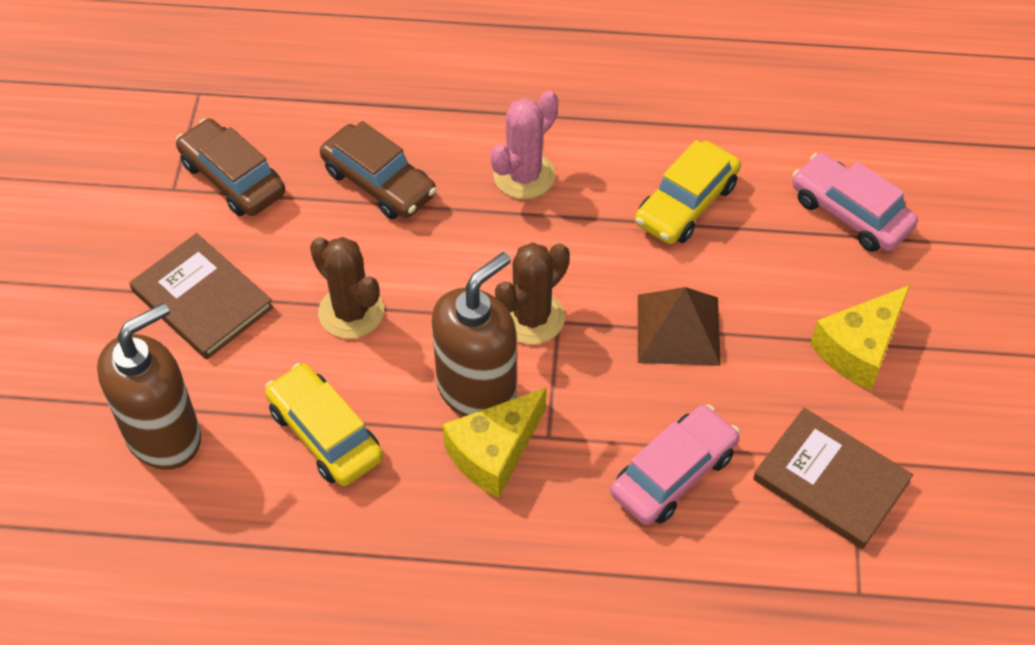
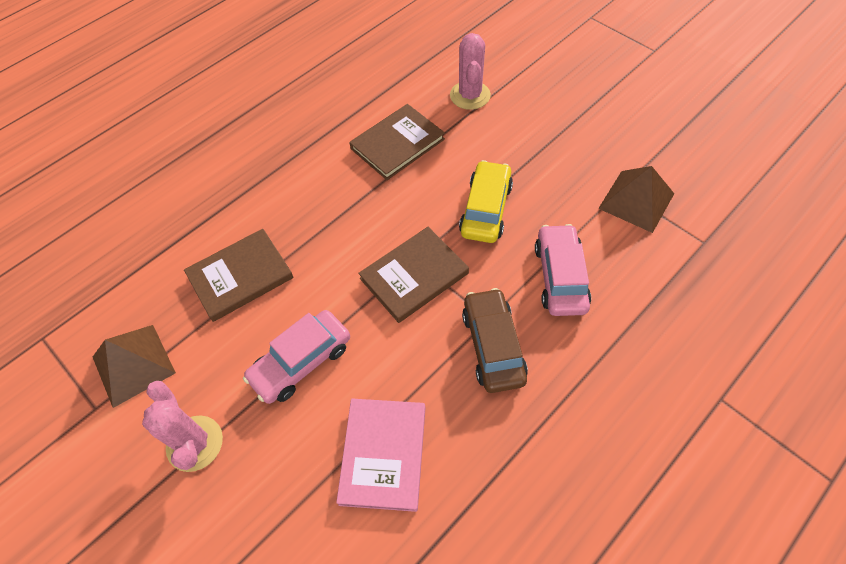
brown book: 2 -> 3
brown cactus: 2 -> 0
brown car: 2 -> 1
brown pyramid: 1 -> 2
brown soap dispenser: 2 -> 0
pink book: 0 -> 1
pink cactus: 1 -> 2
yellow car: 2 -> 1
yellow cheese: 2 -> 0

